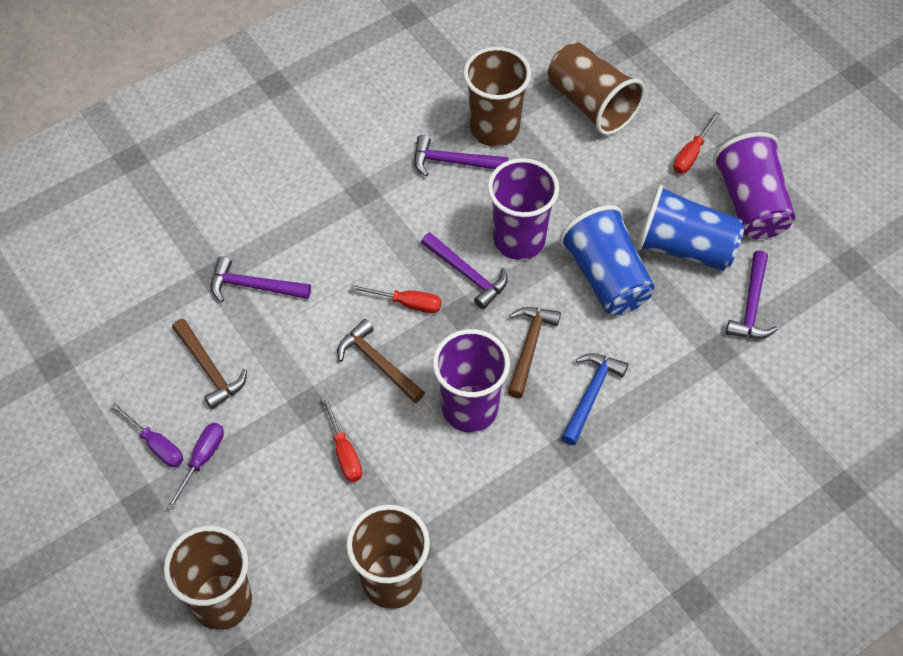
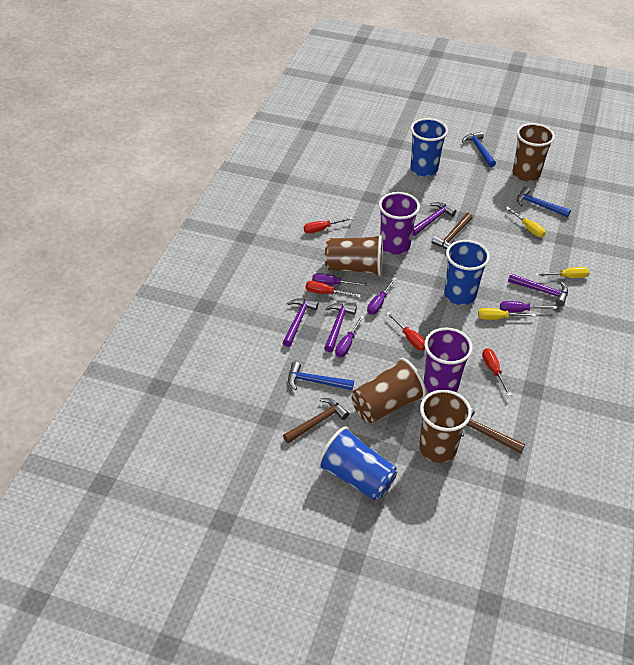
blue cup: 2 -> 3
blue hammer: 1 -> 3
purple cup: 3 -> 2
purple screwdriver: 2 -> 4
red screwdriver: 3 -> 4
yellow screwdriver: 0 -> 3

